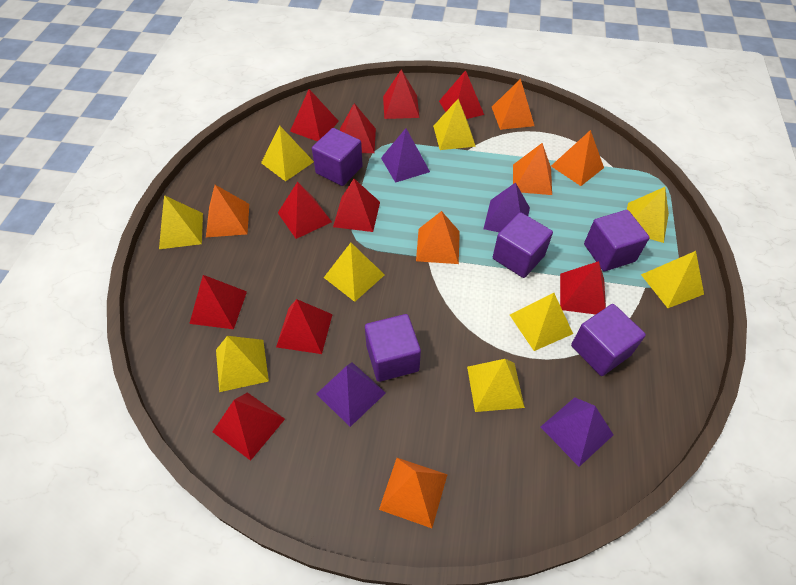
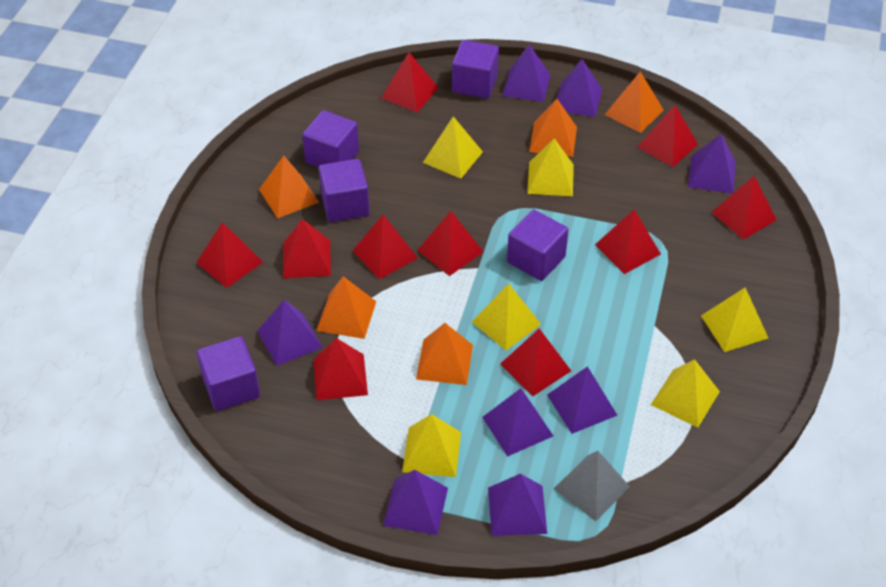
grey pyramid: 0 -> 1
orange pyramid: 6 -> 5
purple pyramid: 4 -> 8
yellow pyramid: 9 -> 6

